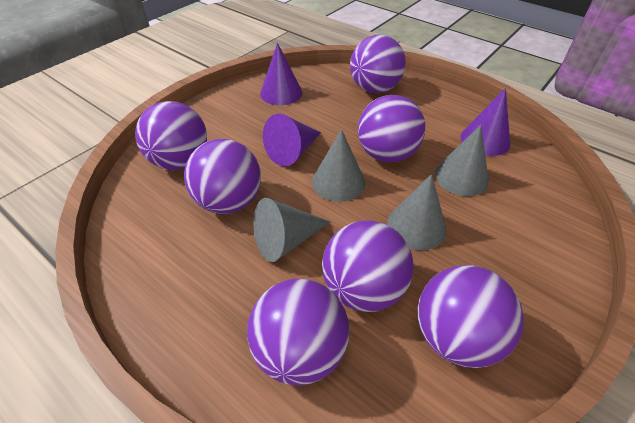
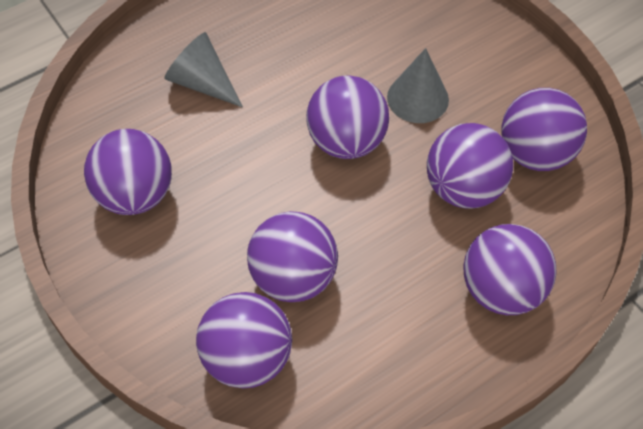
grey cone: 4 -> 2
purple cone: 3 -> 0

